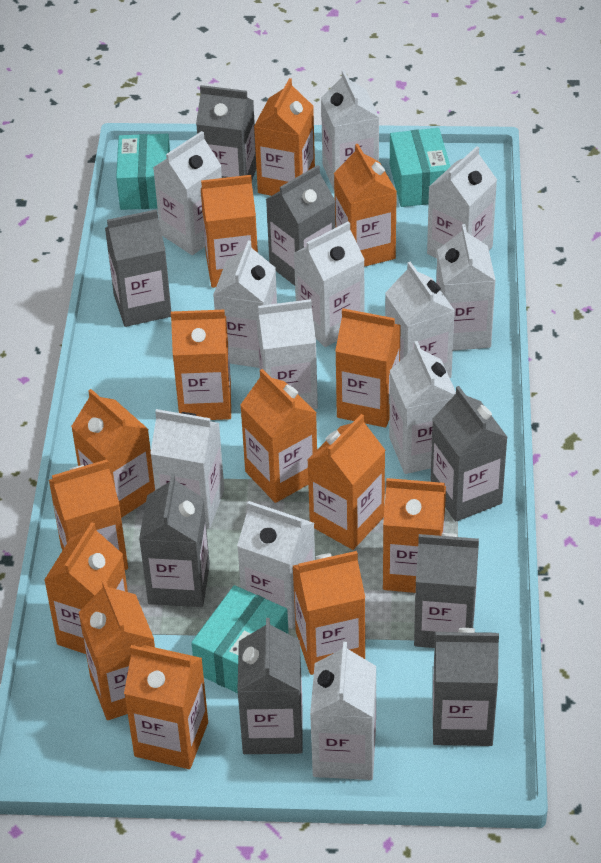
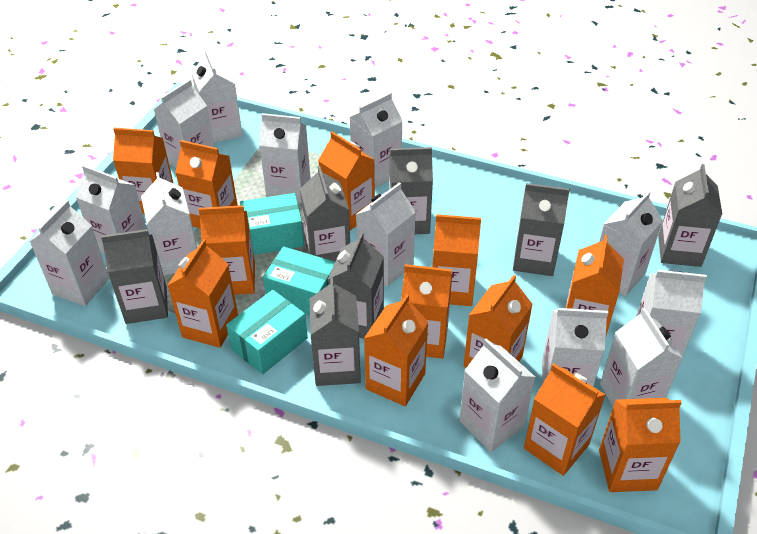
grey carton: 8 -> 7
orange carton: 14 -> 12
white carton: 12 -> 13

